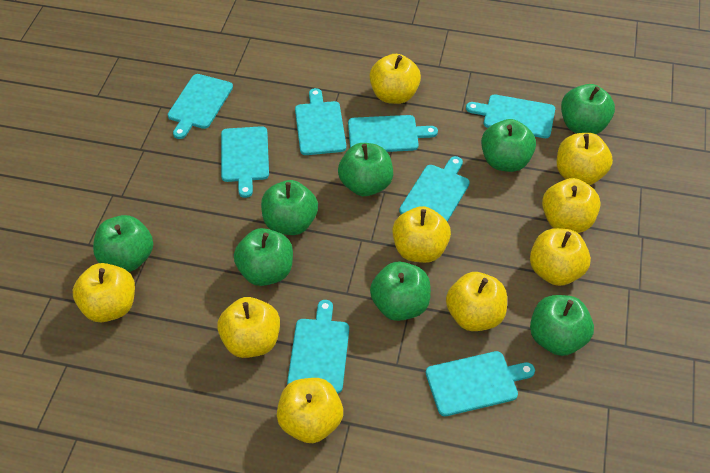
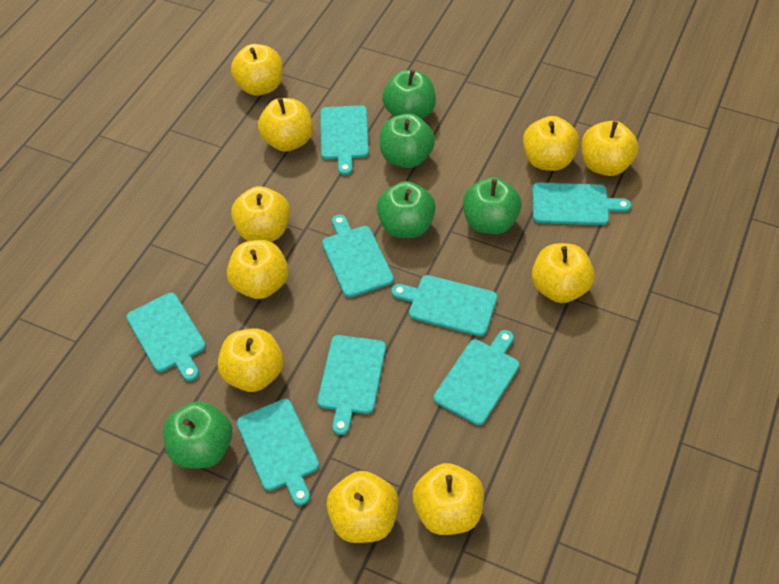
green apple: 8 -> 5
yellow apple: 9 -> 10

